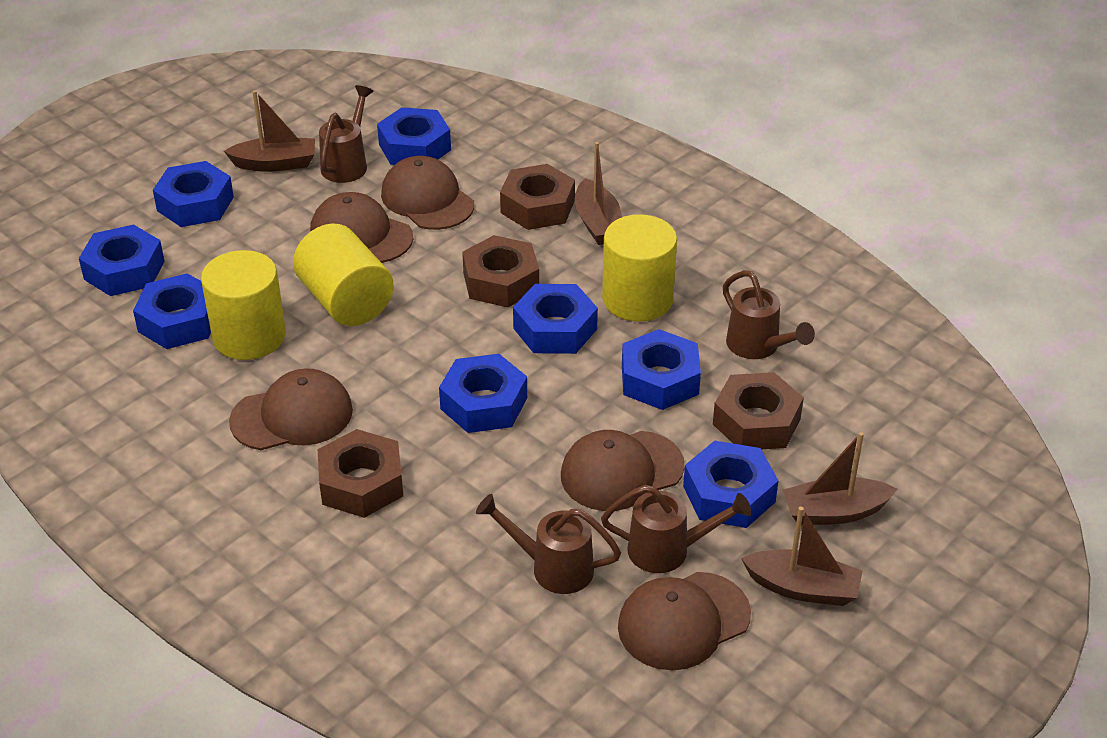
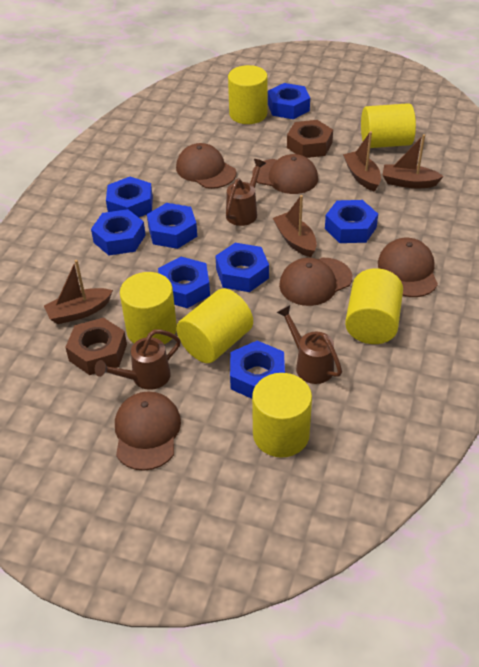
brown nut: 4 -> 2
brown watering can: 4 -> 3
yellow cylinder: 3 -> 6

